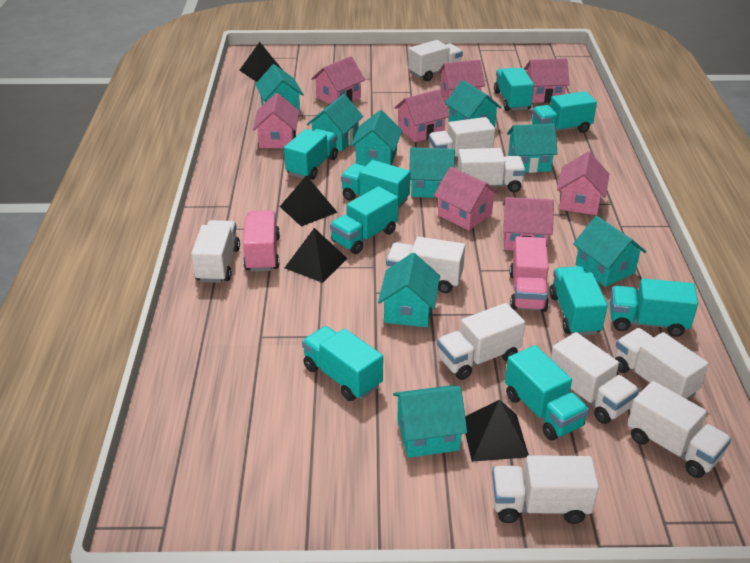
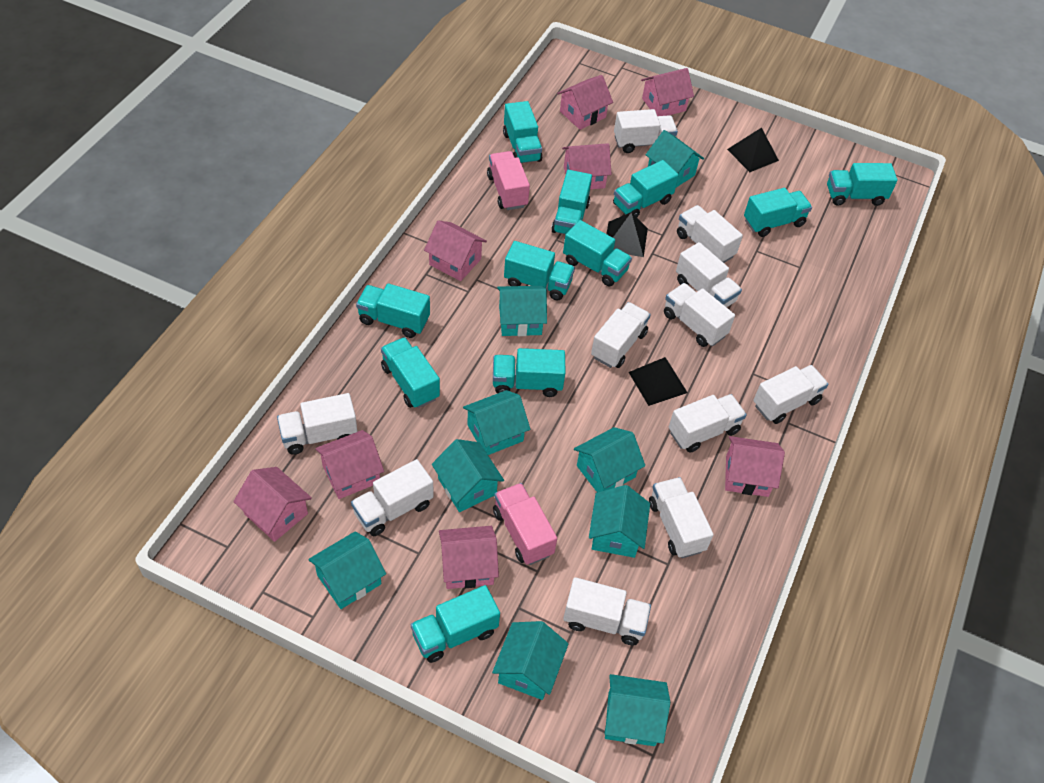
black pyramid: 4 -> 3
turquoise truck: 9 -> 11
white truck: 10 -> 11

